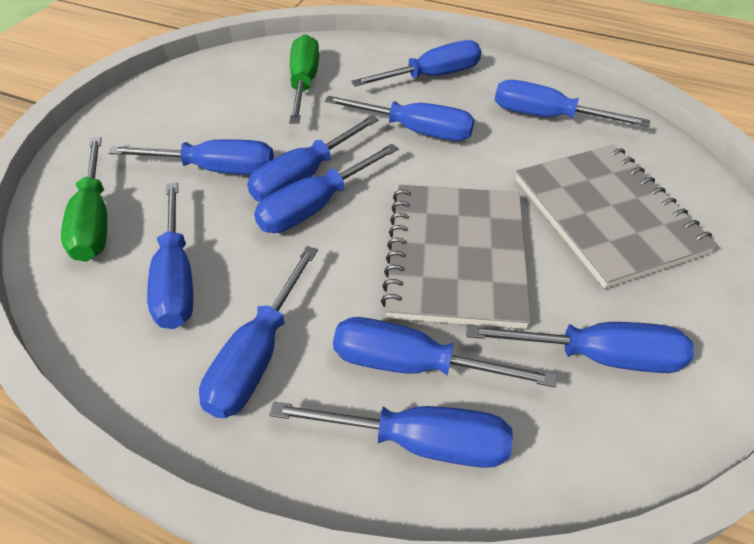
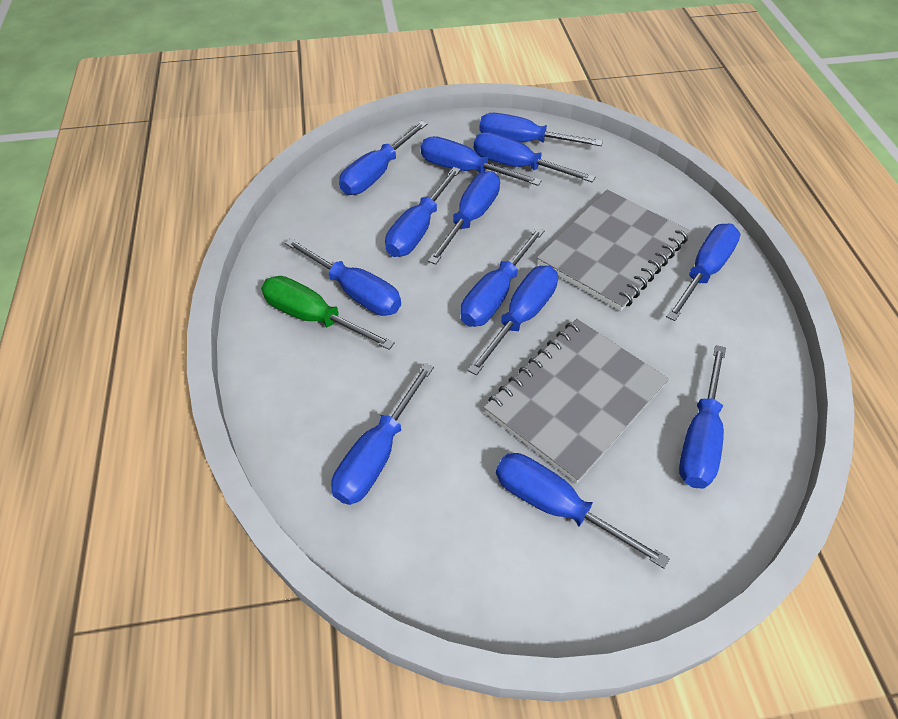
blue screwdriver: 11 -> 13
green screwdriver: 2 -> 1

